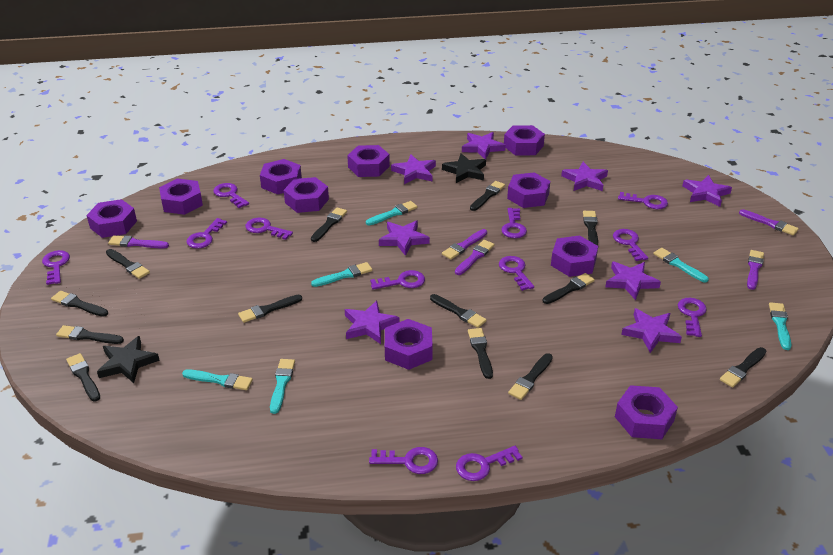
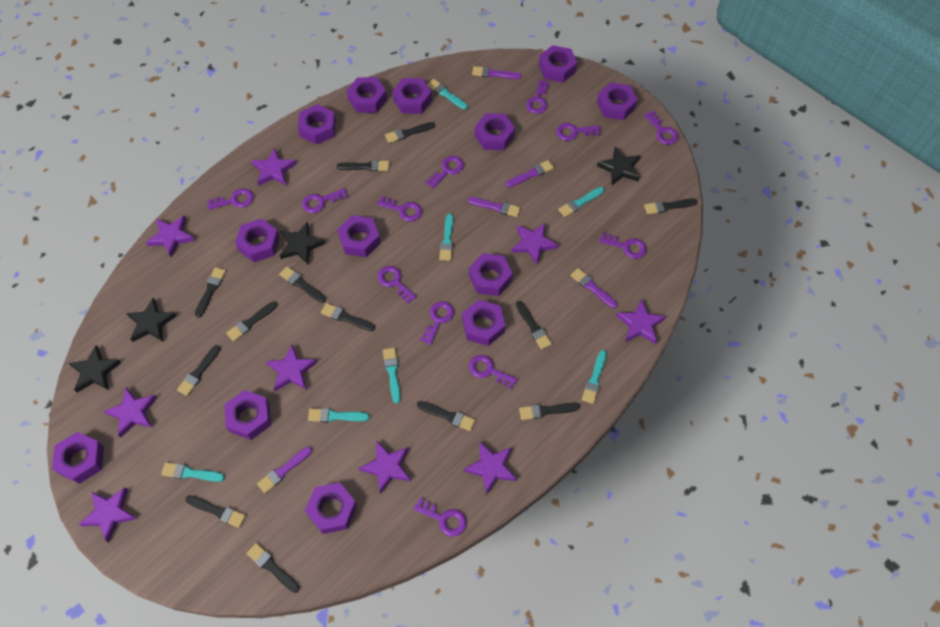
black star: 2 -> 4
purple nut: 10 -> 13
purple star: 8 -> 9
turquoise brush: 6 -> 7

